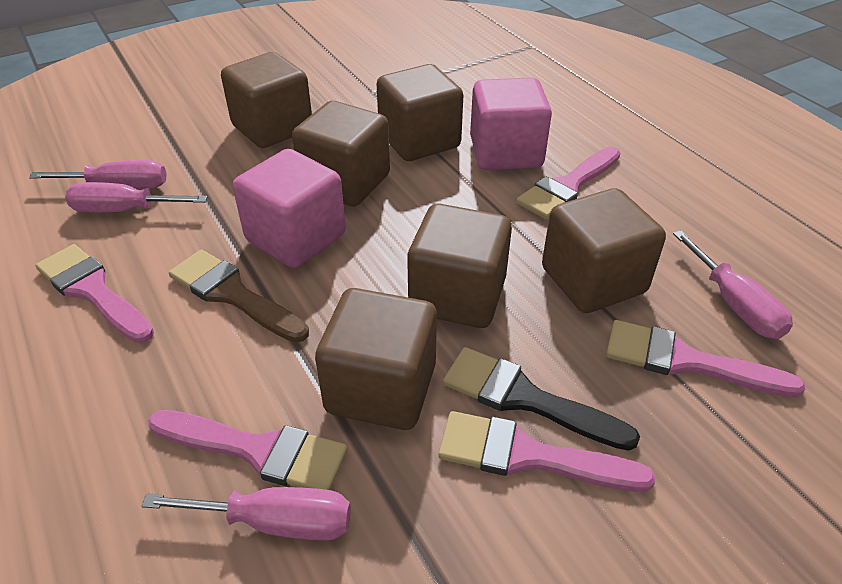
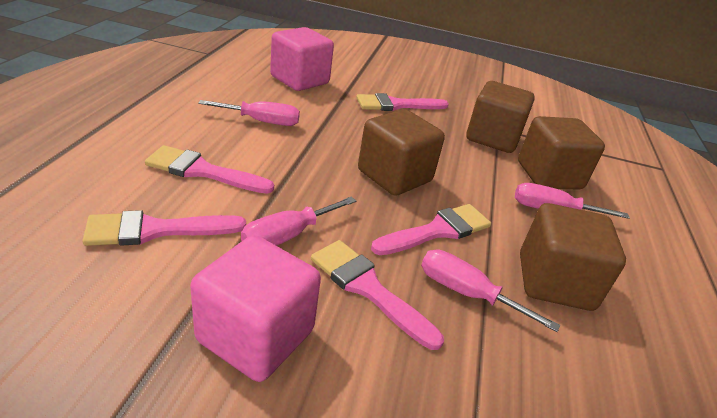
black brush: 1 -> 0
brown brush: 1 -> 0
brown cube: 6 -> 4

